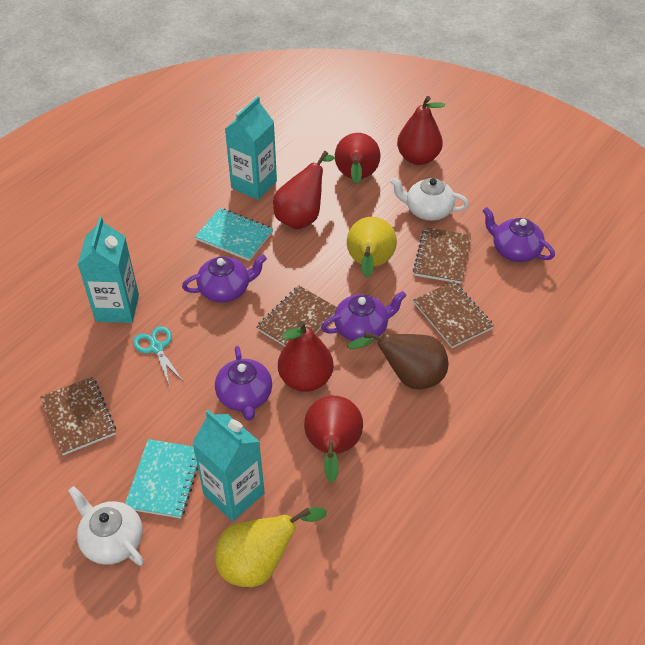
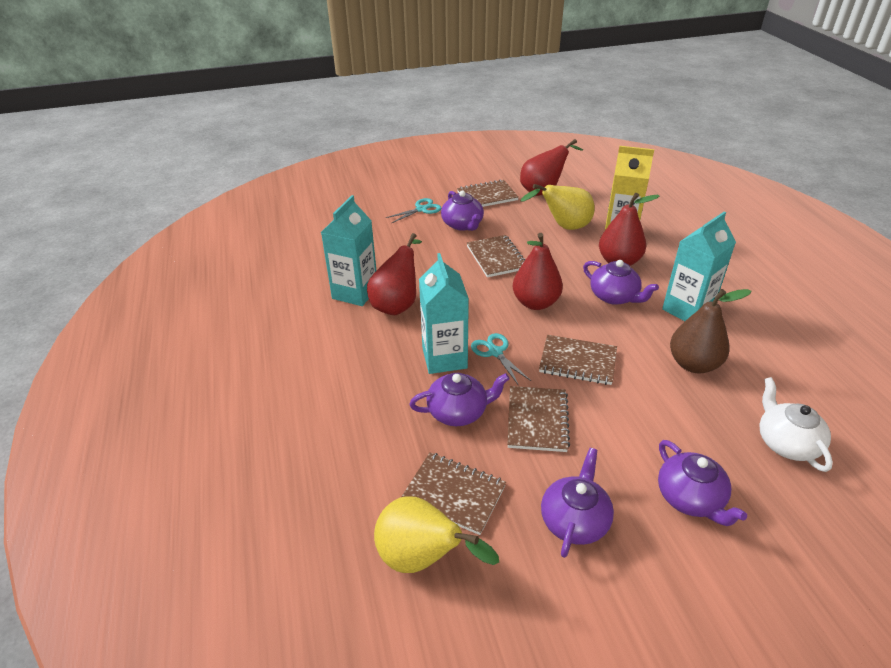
brown notebook: 4 -> 5
purple teapot: 4 -> 5
red pear: 5 -> 4
turquoise notebook: 2 -> 0
turquoise scissors: 1 -> 2
white teapot: 2 -> 1
yellow carton: 0 -> 1

